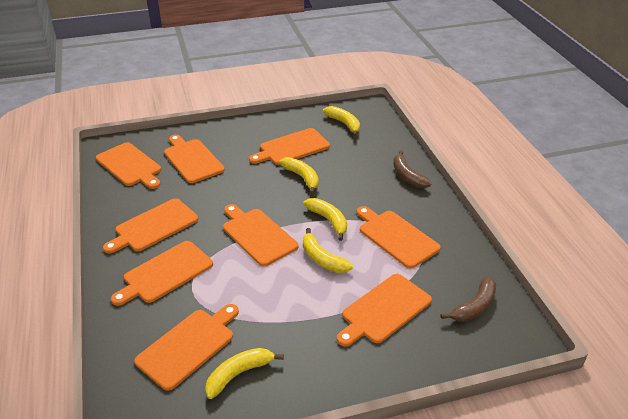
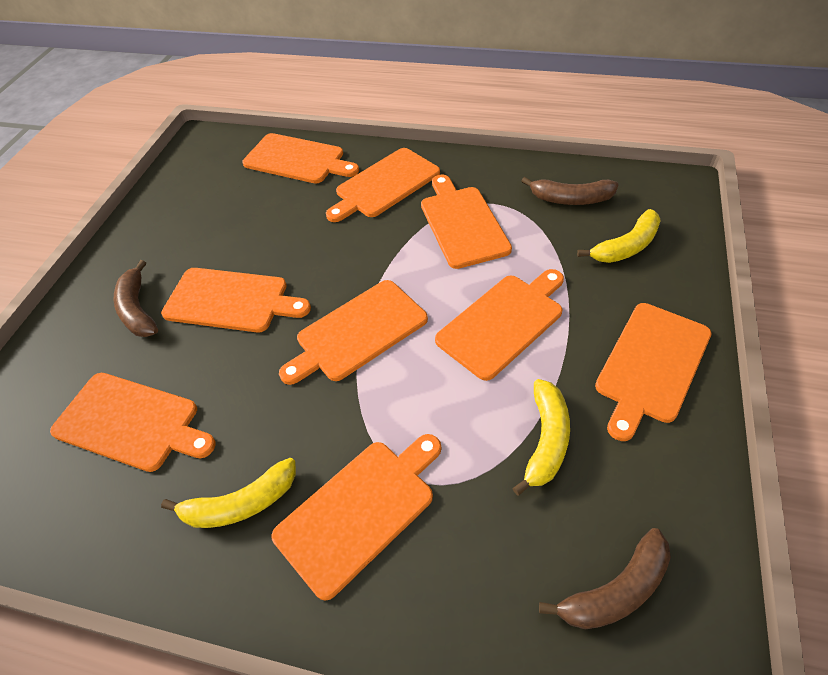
brown banana: 2 -> 3
yellow banana: 5 -> 3

